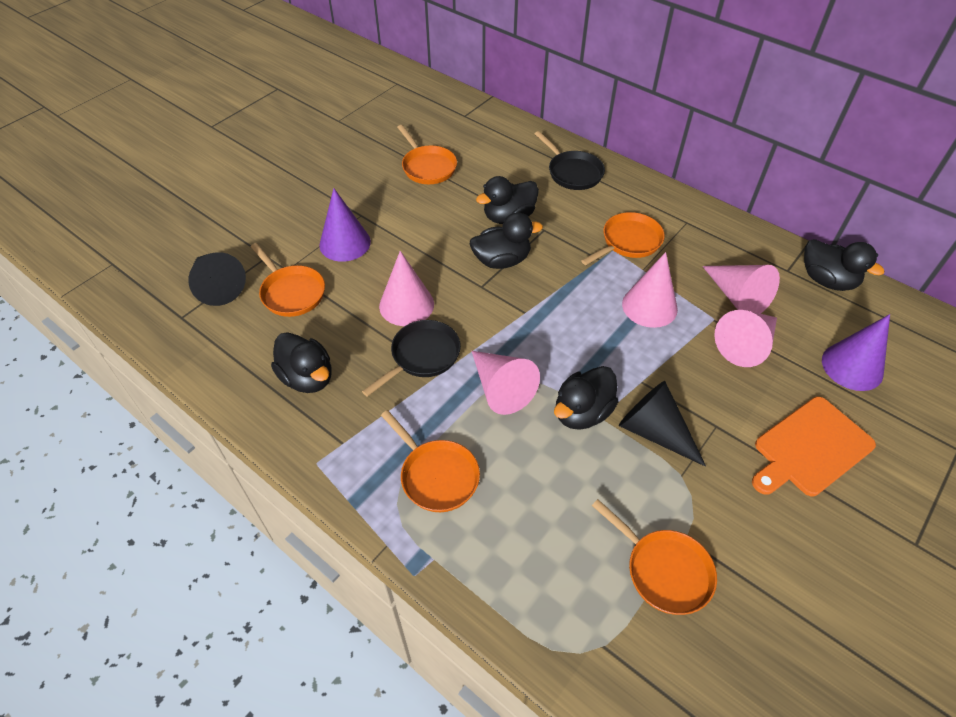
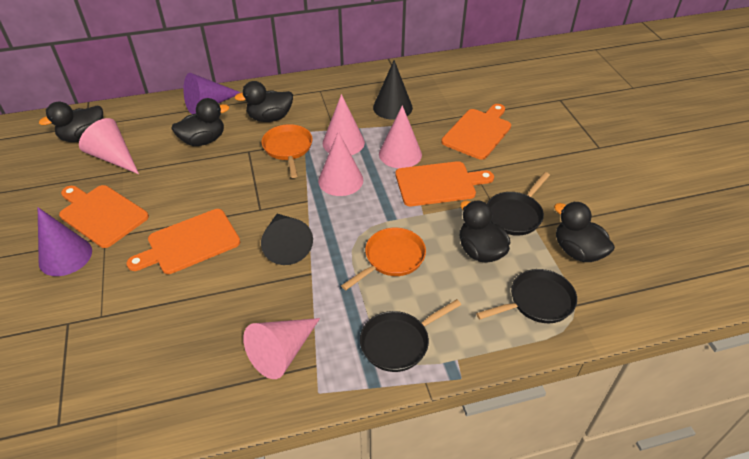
black pan: 2 -> 3
orange cutting board: 1 -> 4
orange pan: 5 -> 2

